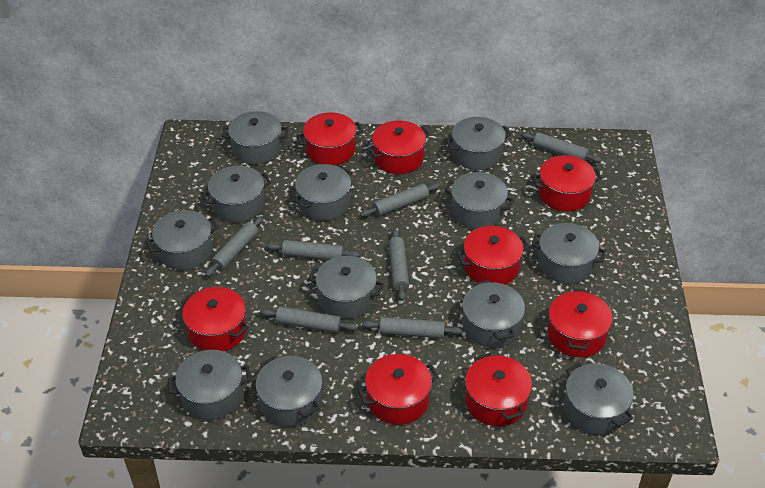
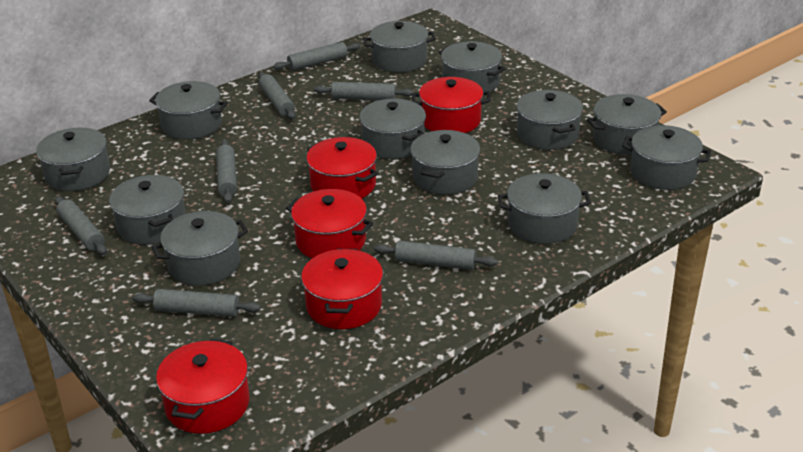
red pot: 8 -> 5

